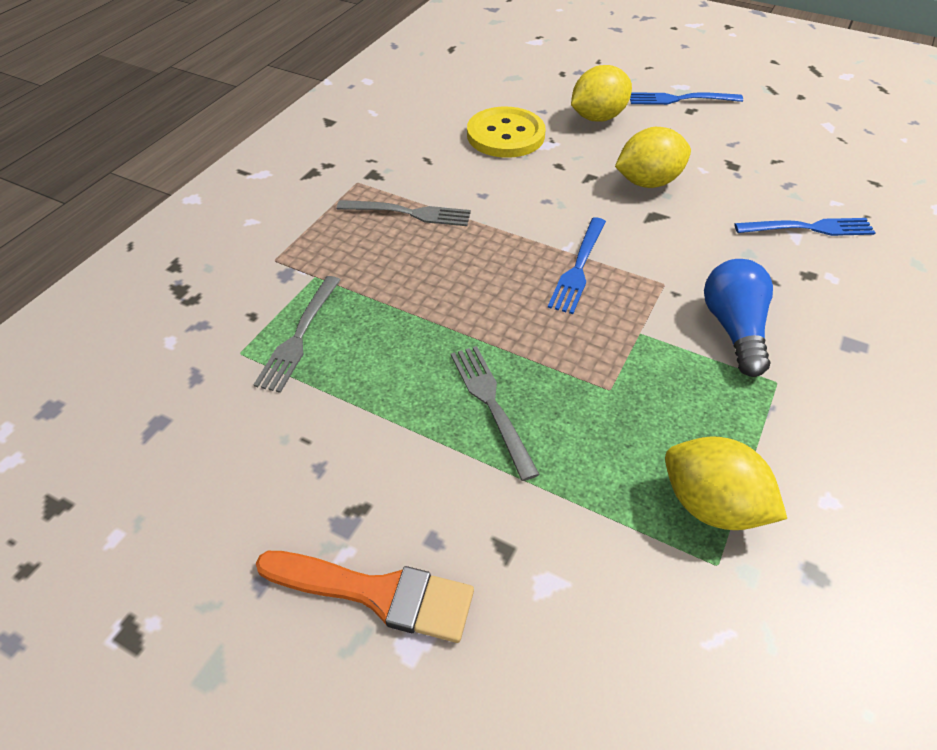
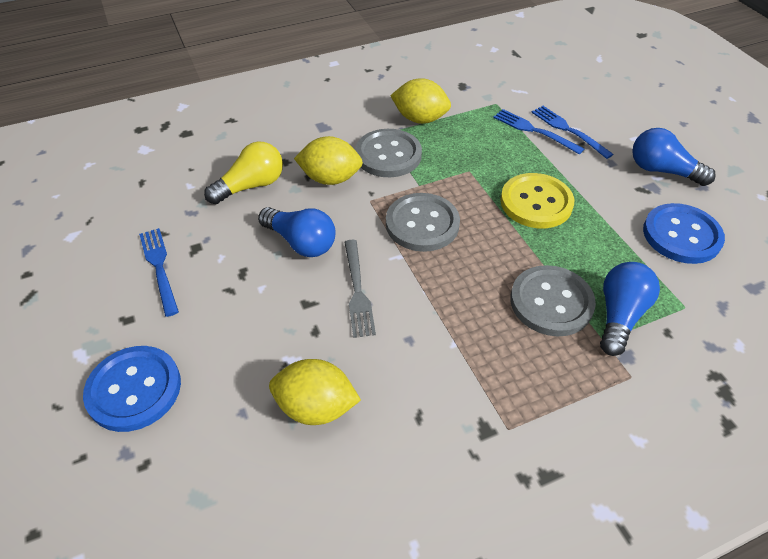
blue button: 0 -> 2
blue light bulb: 1 -> 3
grey button: 0 -> 3
grey fork: 3 -> 1
orange brush: 1 -> 0
yellow light bulb: 0 -> 1

